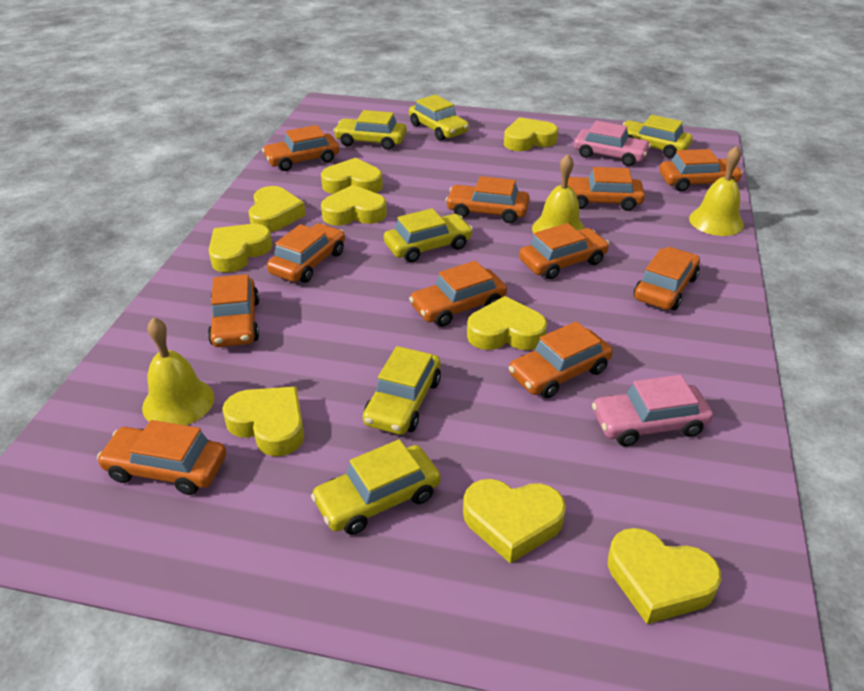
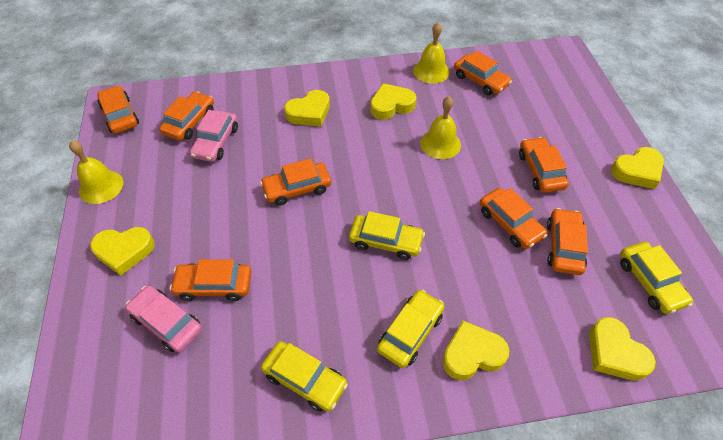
orange car: 11 -> 8
yellow car: 6 -> 4
yellow heart: 9 -> 6

